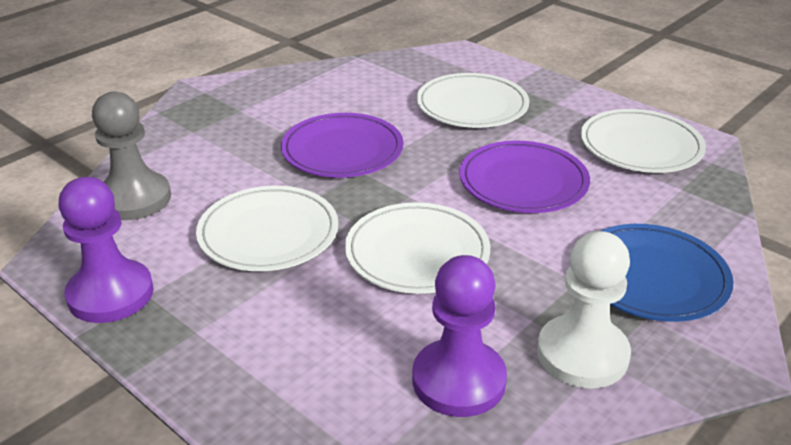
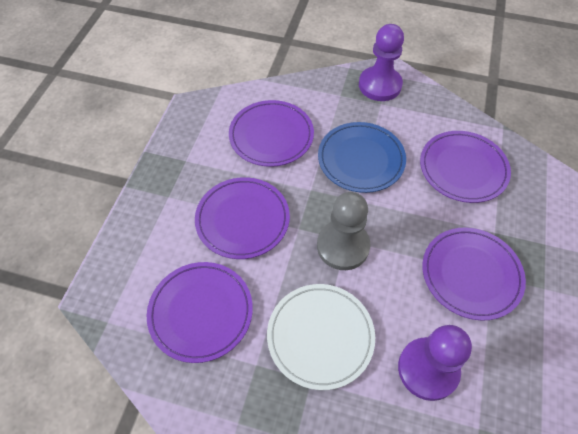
purple plate: 2 -> 5
white pawn: 1 -> 0
white plate: 4 -> 1

